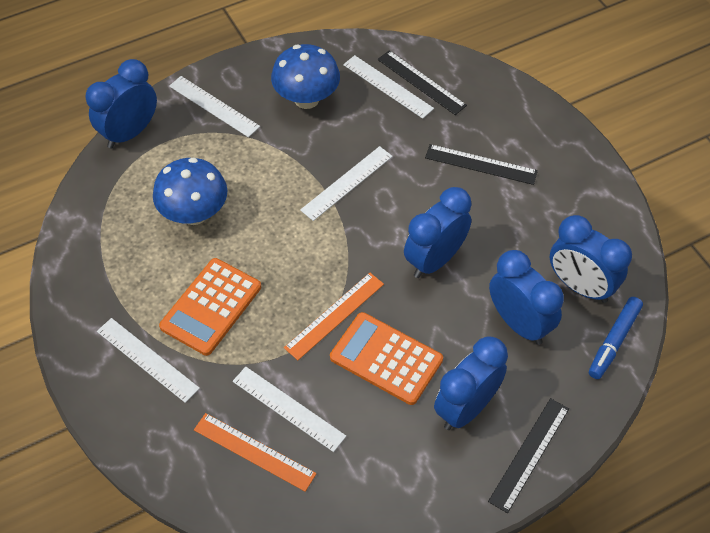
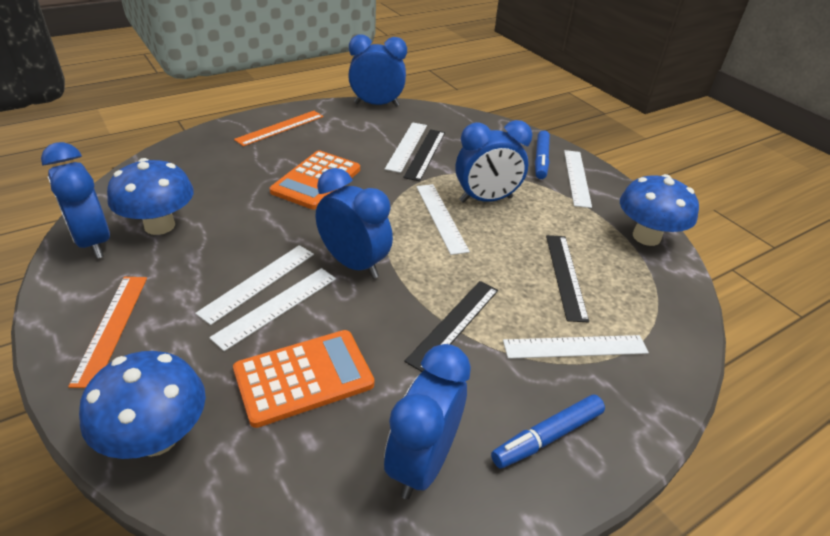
blue marker: 1 -> 2
blue mushroom: 2 -> 3
white ruler: 5 -> 6

